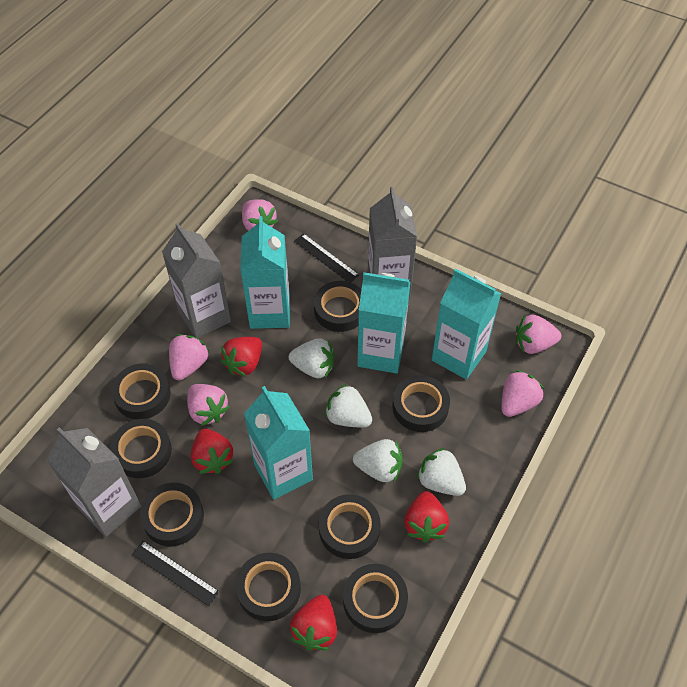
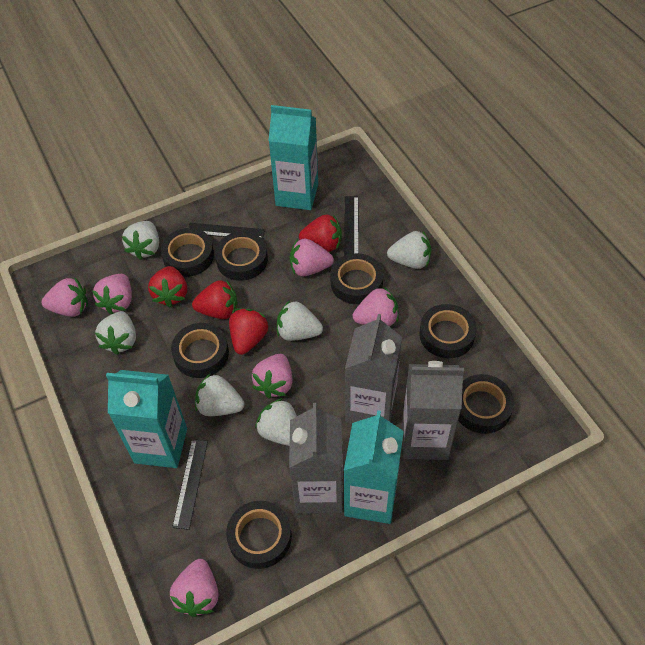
black ruler: 2 -> 3
black tape: 8 -> 7
pink strawberry: 5 -> 6
turquoise carton: 4 -> 3
white strawberry: 4 -> 6

